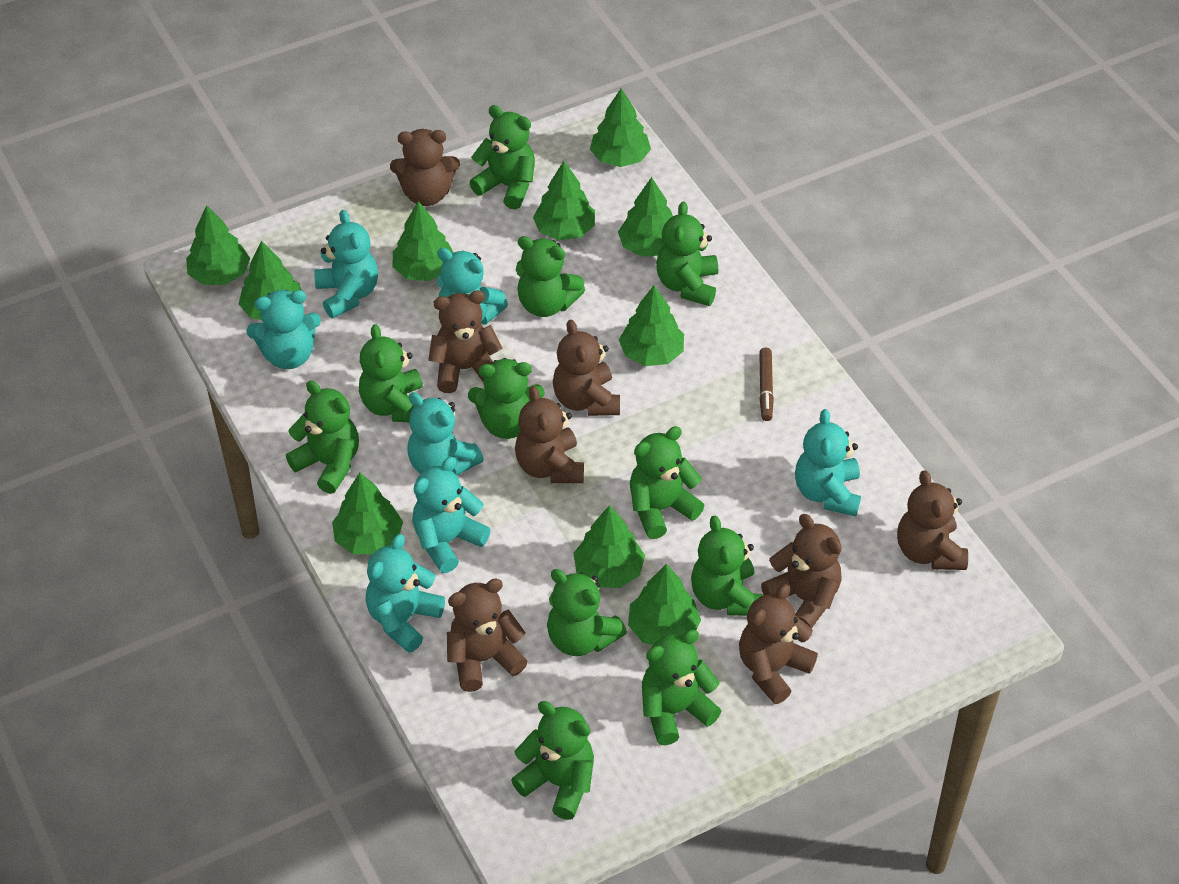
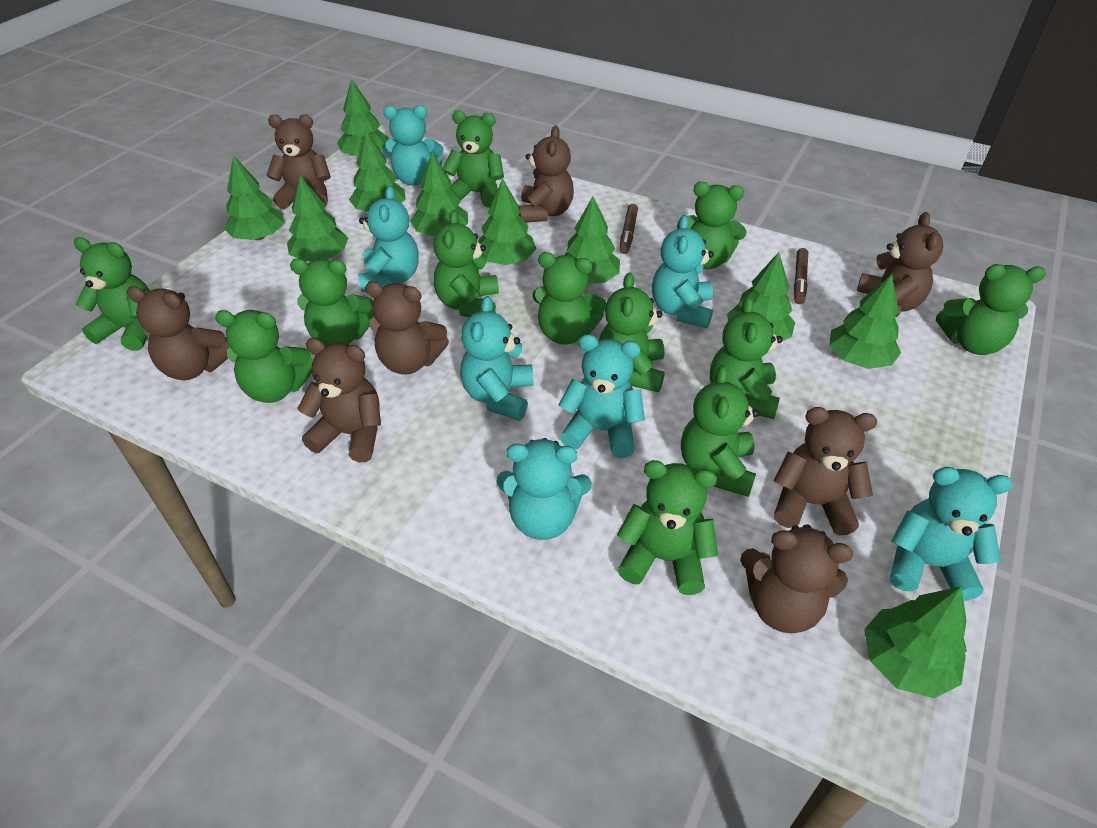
brown marker: 1 -> 2
green teddy bear: 11 -> 12

